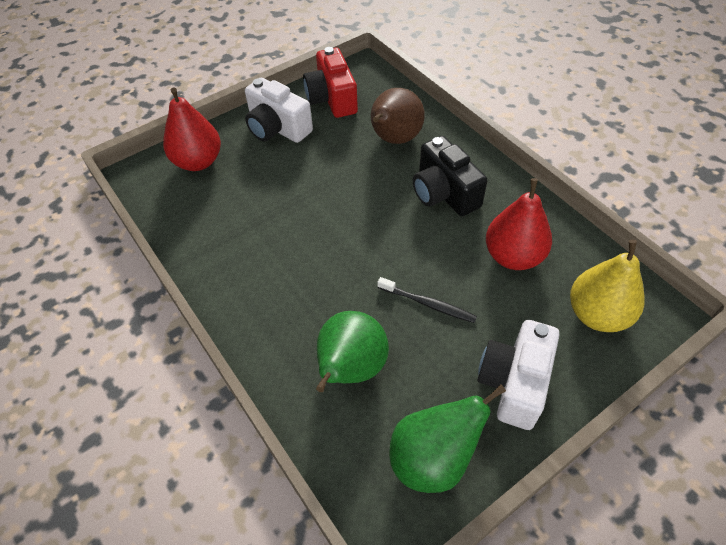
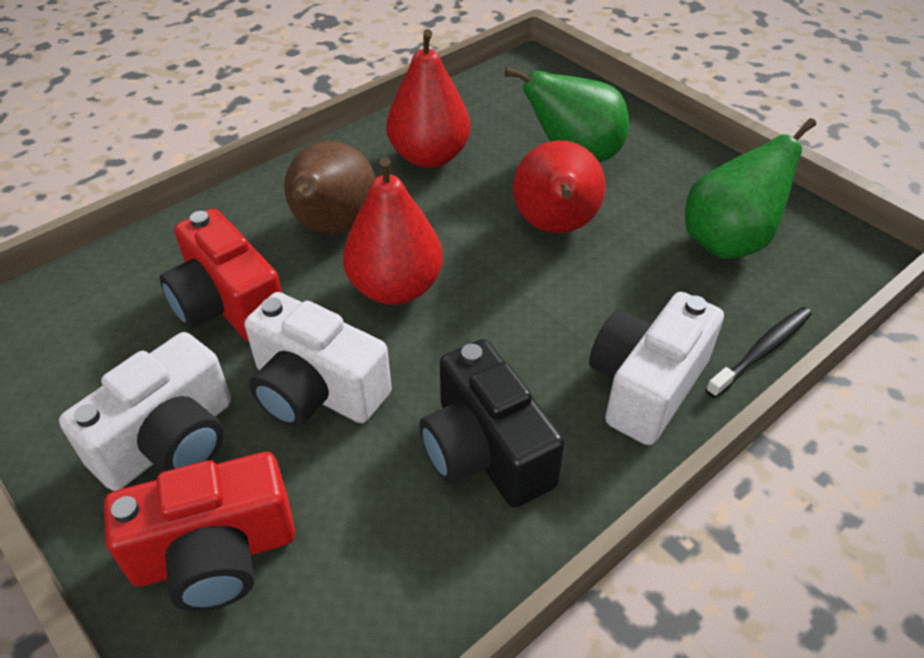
red camera: 1 -> 2
red pear: 2 -> 3
white camera: 2 -> 3
yellow pear: 1 -> 0

